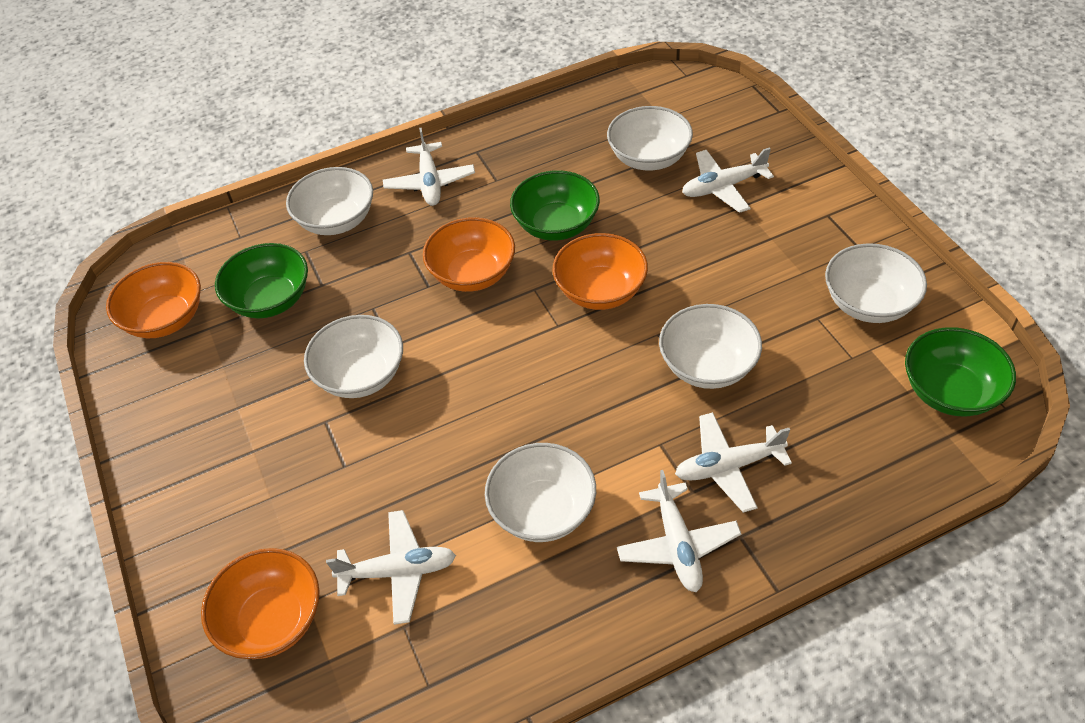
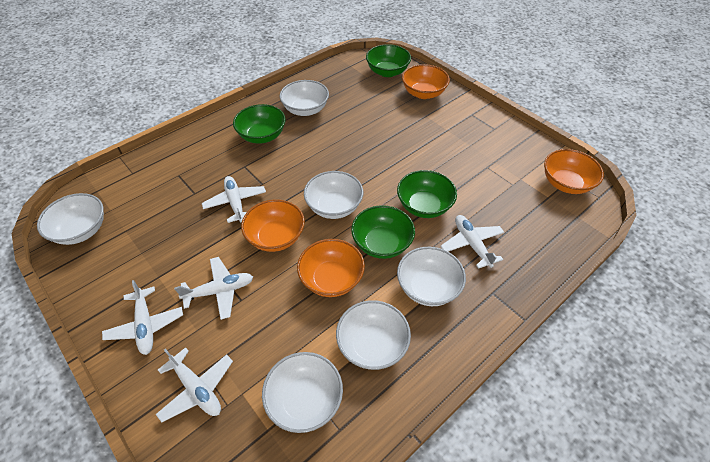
green bowl: 3 -> 4

